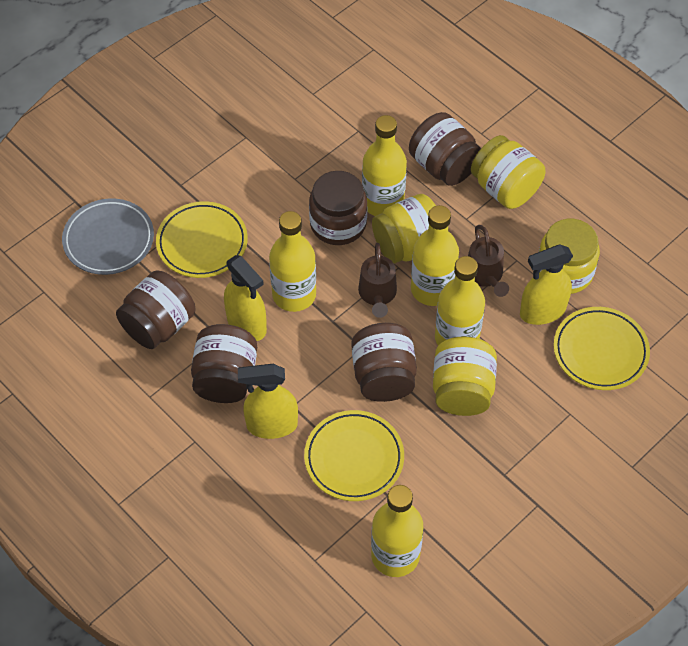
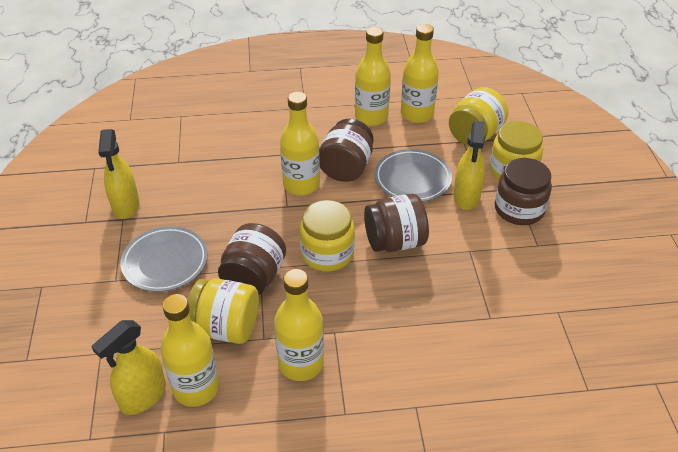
brown jar: 5 -> 4
brown watering can: 2 -> 0
grey plate: 1 -> 2
yellow plate: 3 -> 0

